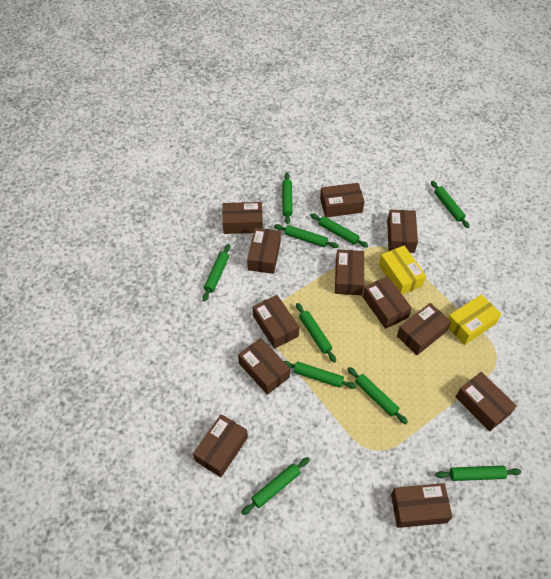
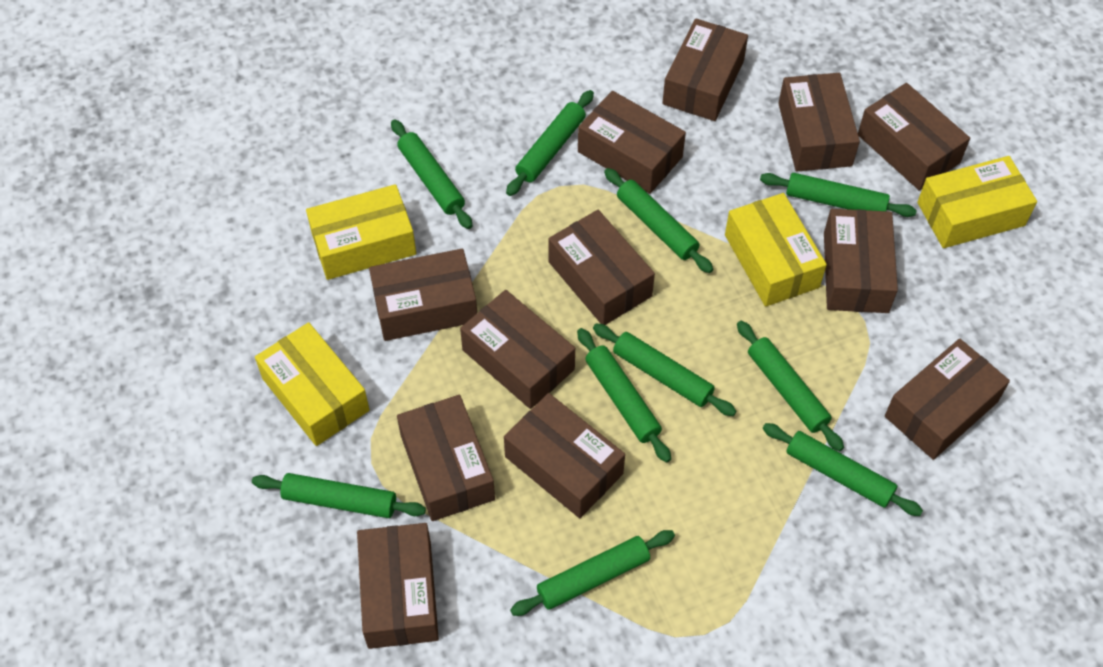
yellow box: 2 -> 4

